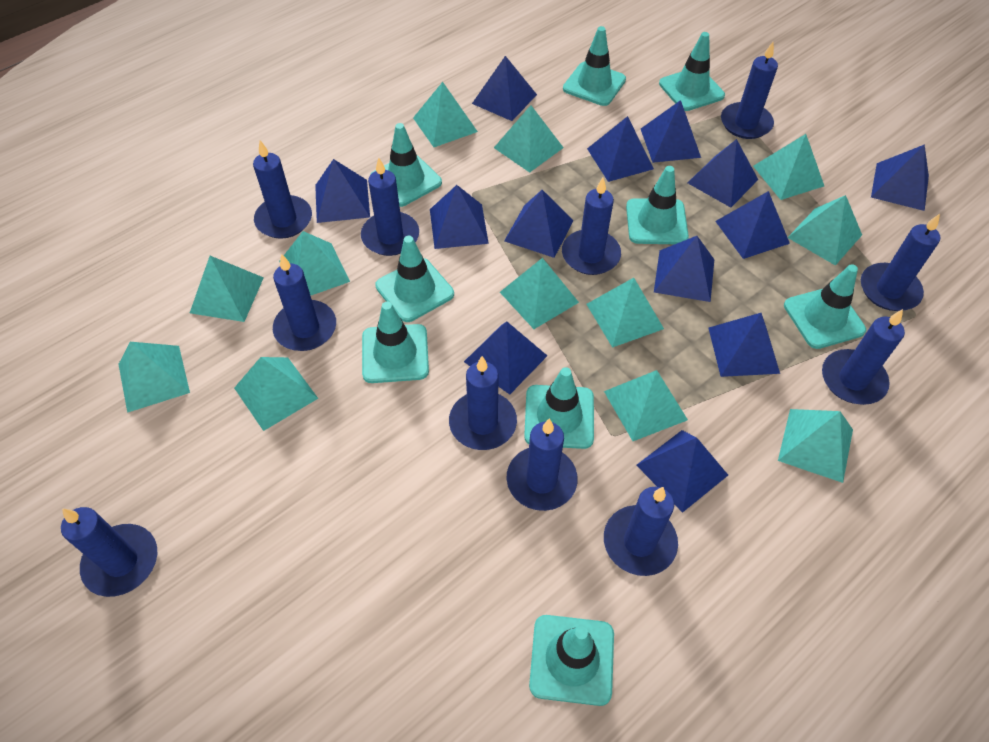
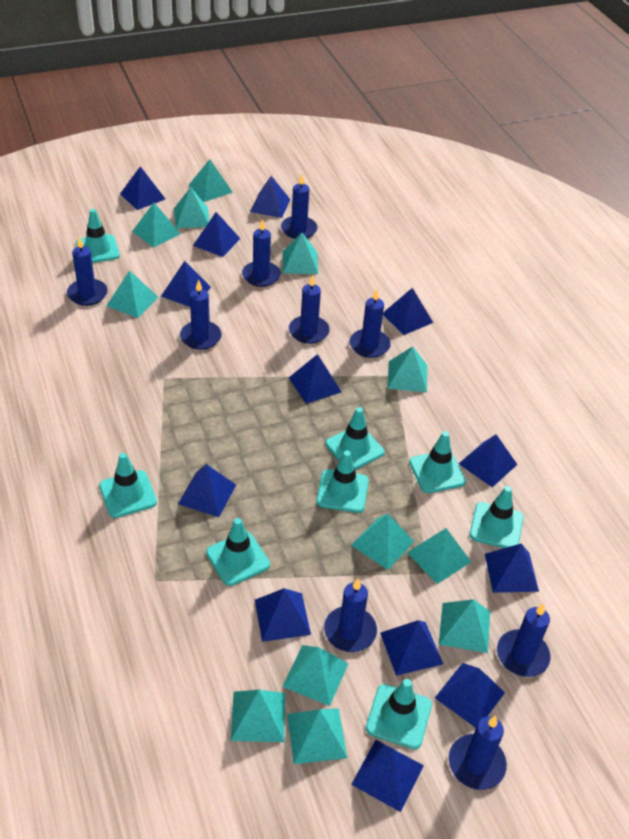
blue candle: 11 -> 9
turquoise traffic cone: 9 -> 8

